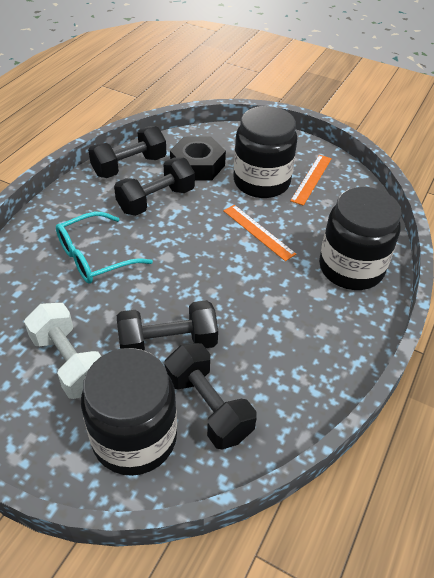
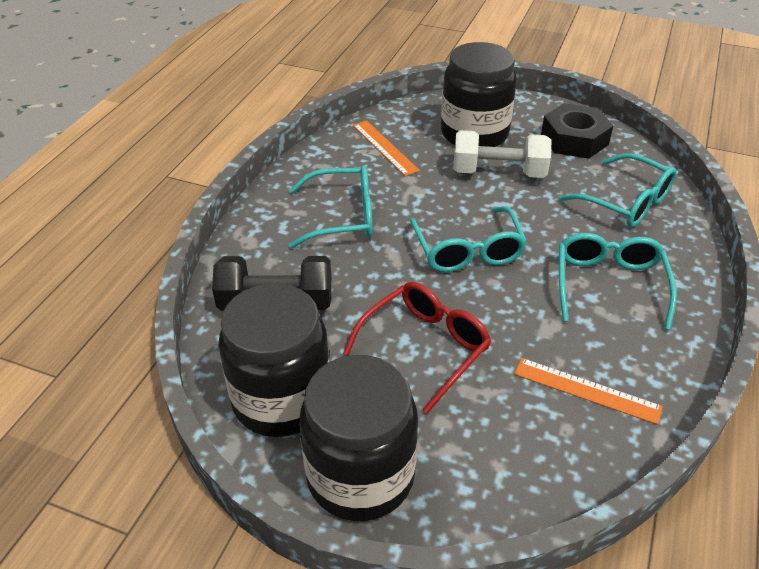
black dumbbell: 4 -> 1
red glasses: 0 -> 1
turquoise glasses: 1 -> 4

